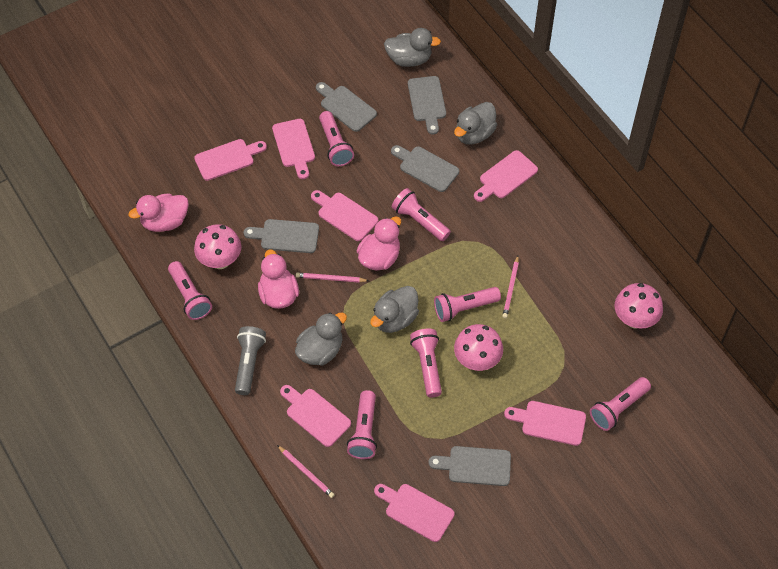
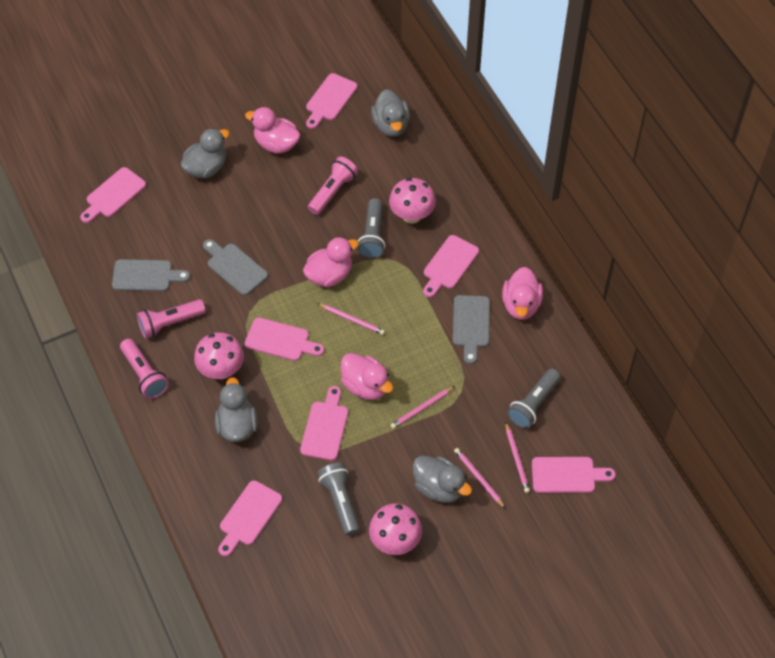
grey cutting board: 5 -> 3
grey flashlight: 1 -> 3
pink duck: 3 -> 4
pink flashlight: 7 -> 3
pink pencil: 3 -> 4

